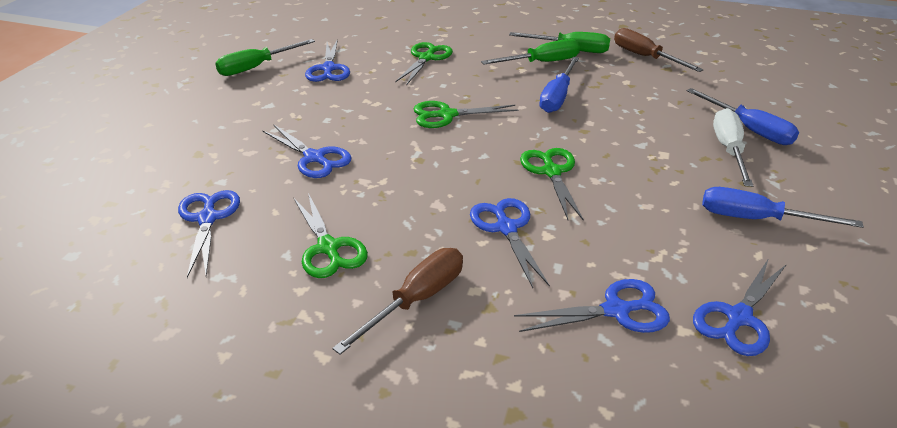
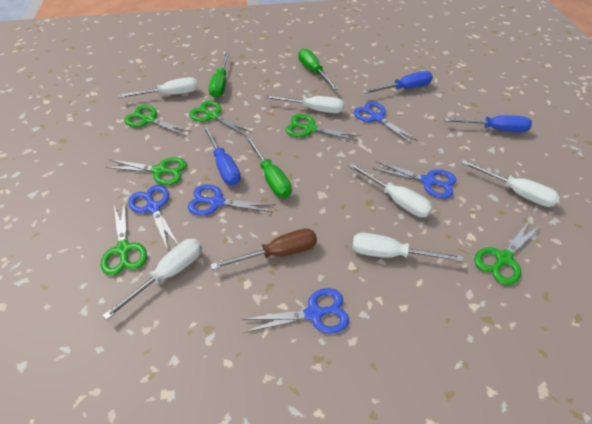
blue scissors: 6 -> 5
brown screwdriver: 2 -> 1
green scissors: 4 -> 6
white screwdriver: 1 -> 6

